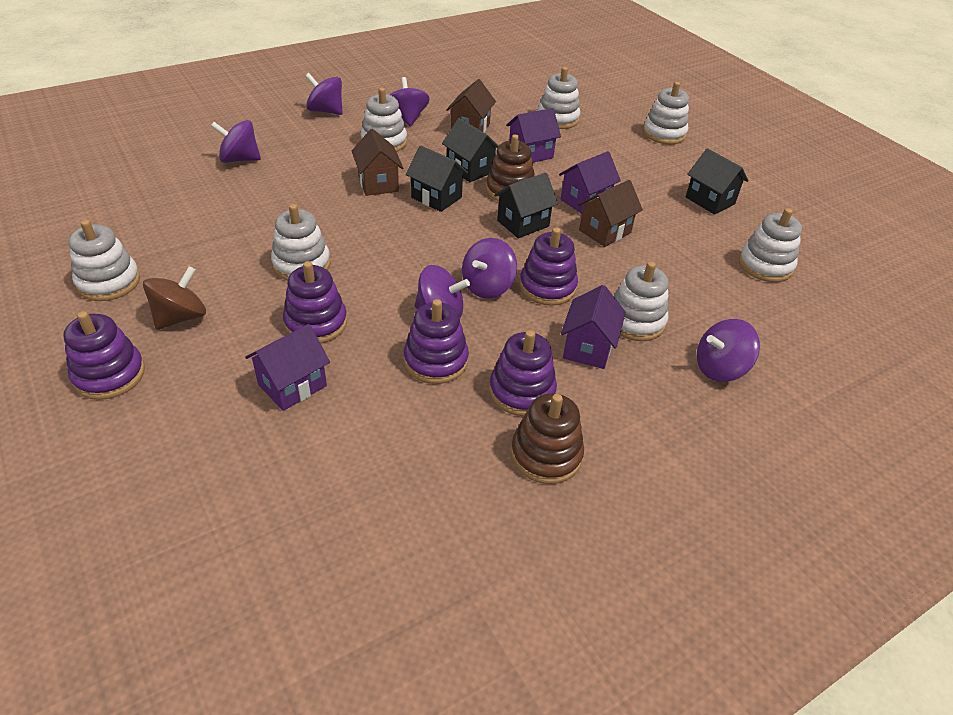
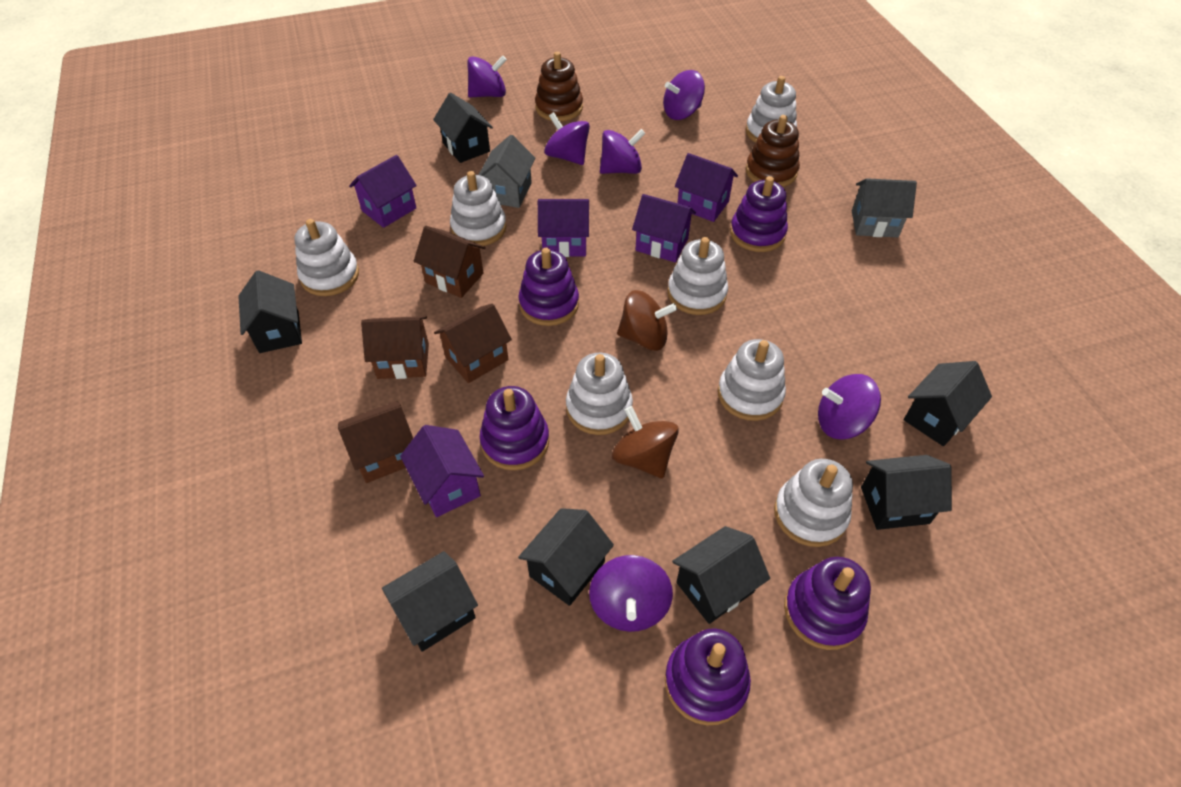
black house: 4 -> 7
brown house: 3 -> 4
brown spinning top: 1 -> 2
grey house: 0 -> 2
purple house: 4 -> 5

